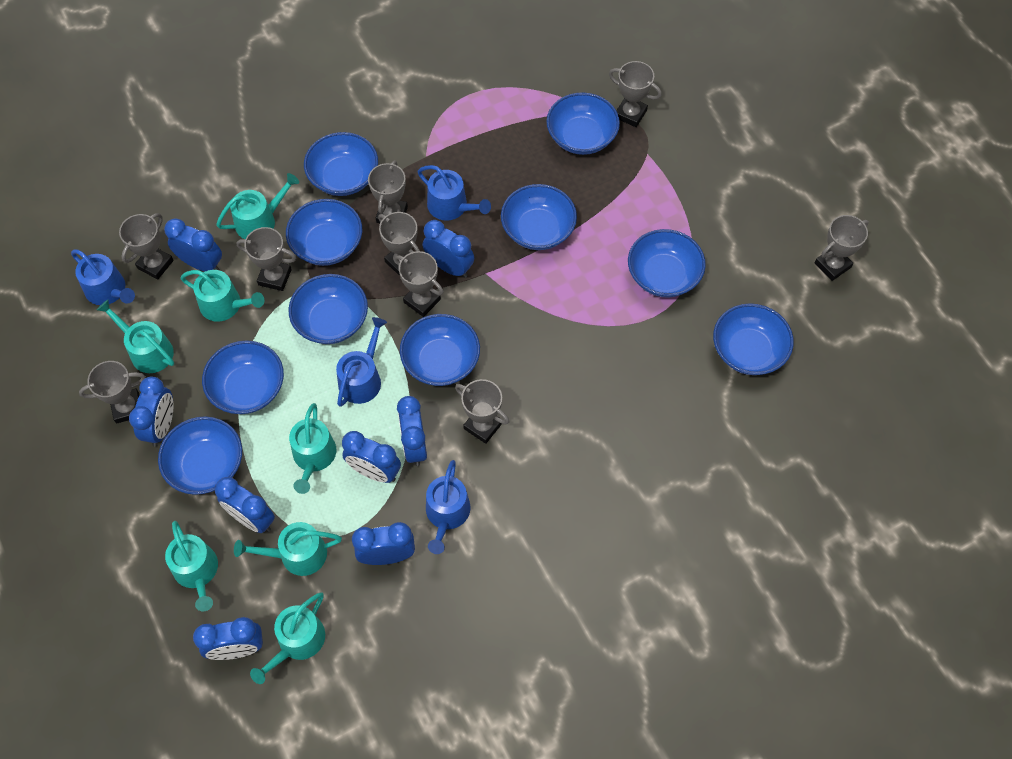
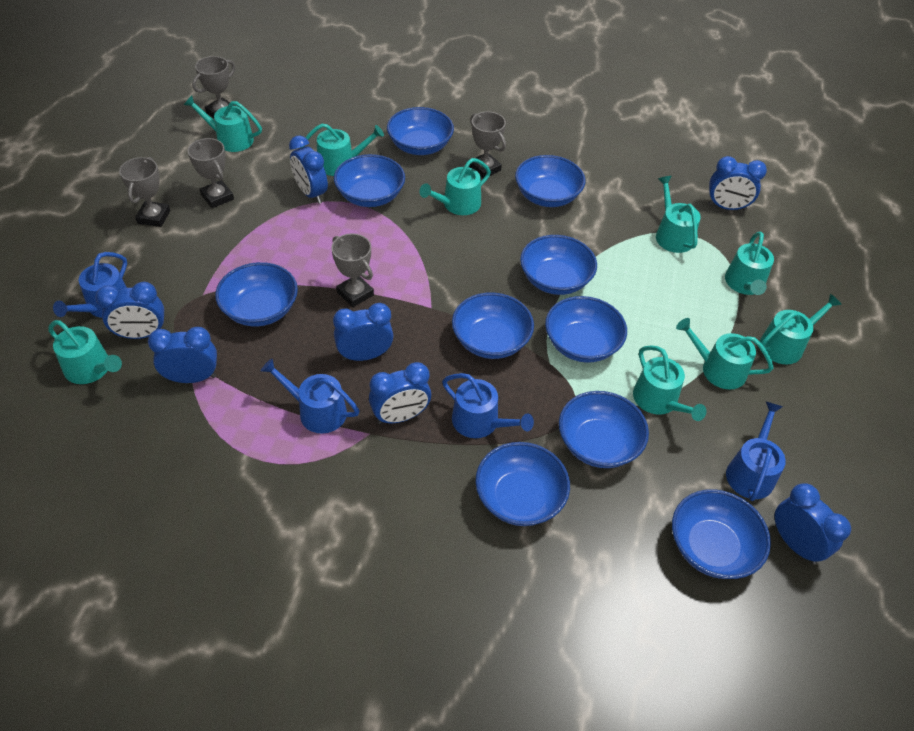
blue clock: 8 -> 7
grey trophy: 9 -> 5
turquoise watering can: 7 -> 9

